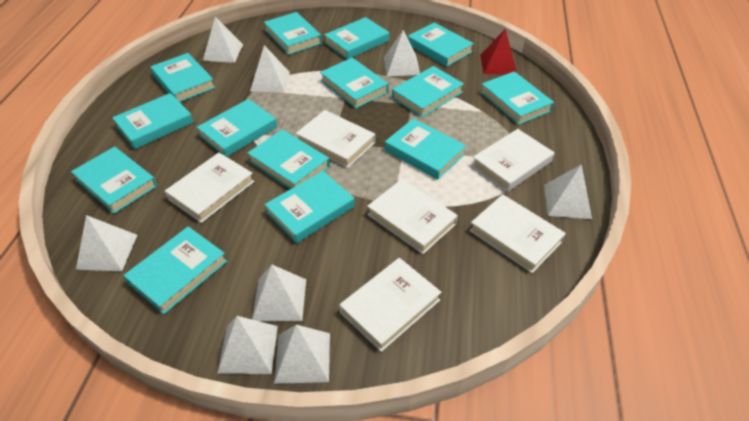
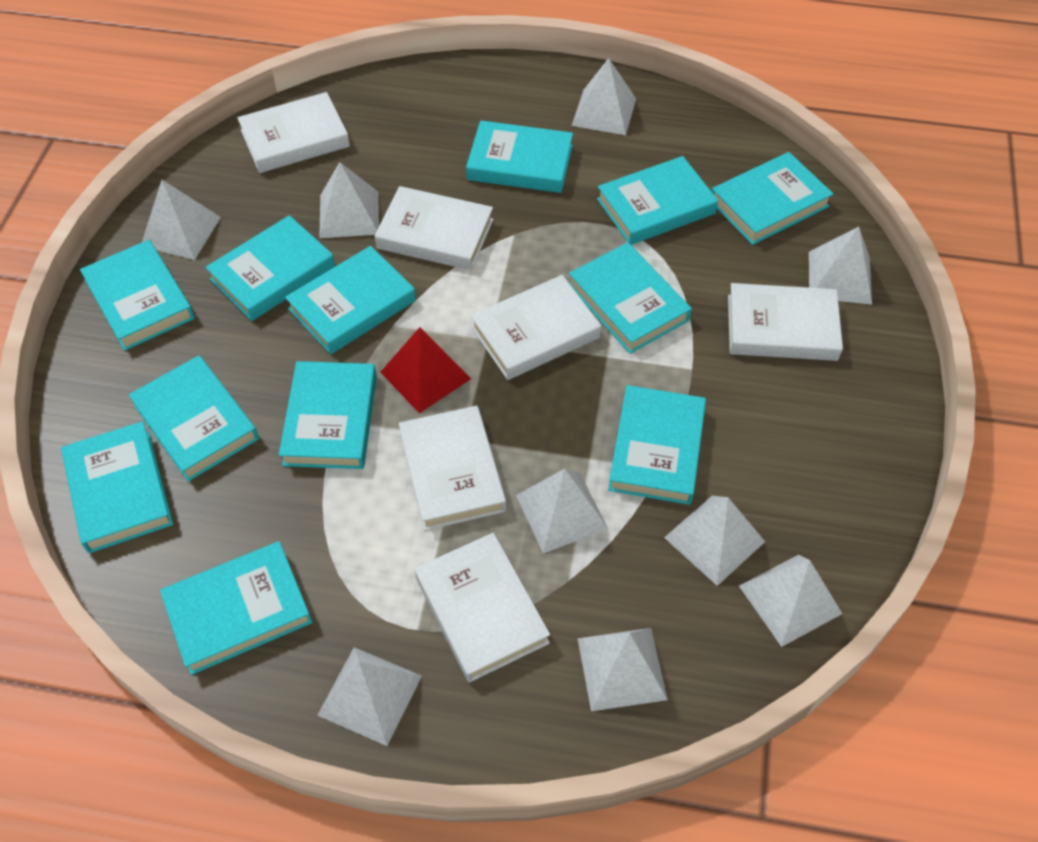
turquoise book: 14 -> 12
white pyramid: 8 -> 9

